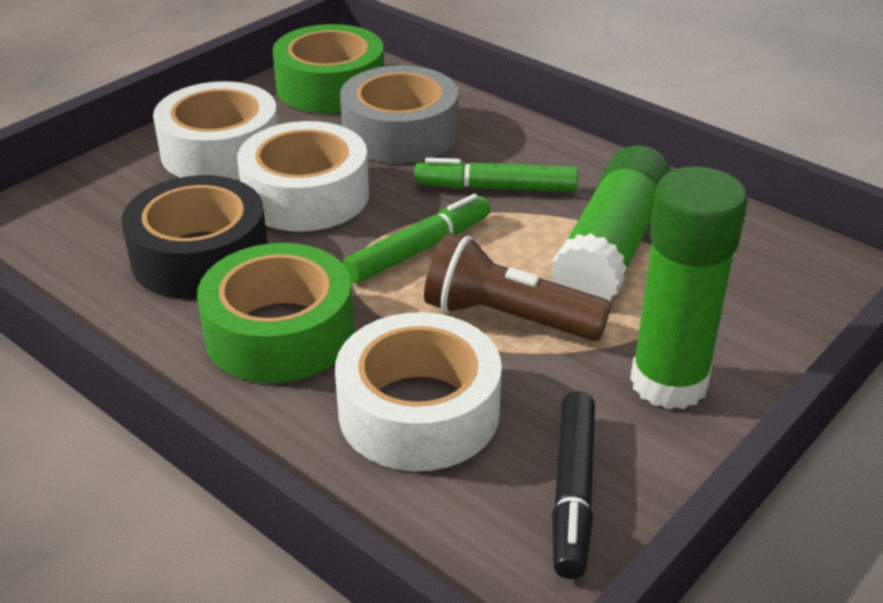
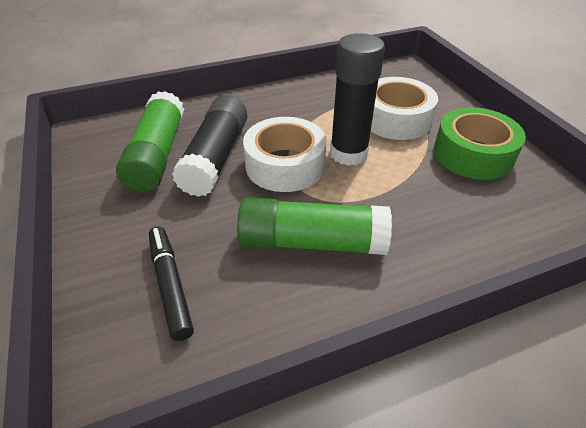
black glue stick: 0 -> 2
black tape: 1 -> 0
brown flashlight: 1 -> 0
green marker: 2 -> 0
green tape: 2 -> 1
grey tape: 1 -> 0
white tape: 3 -> 2

